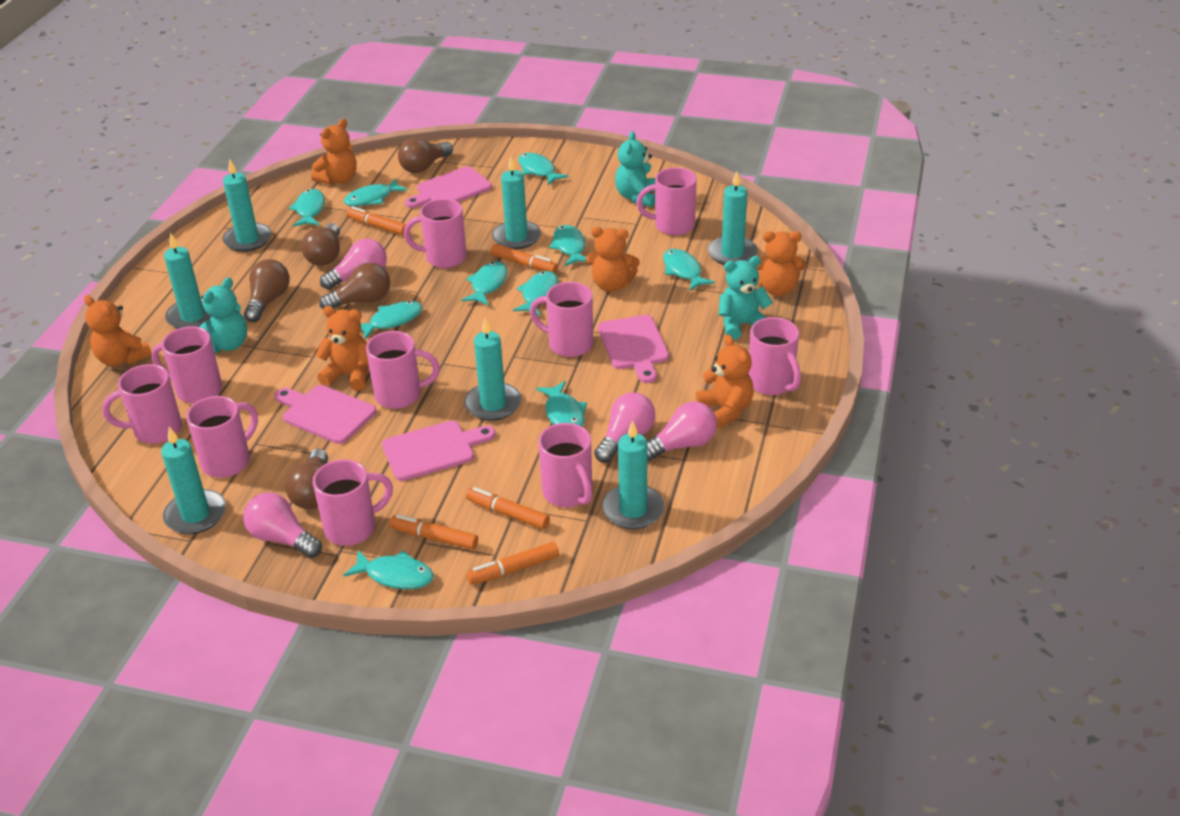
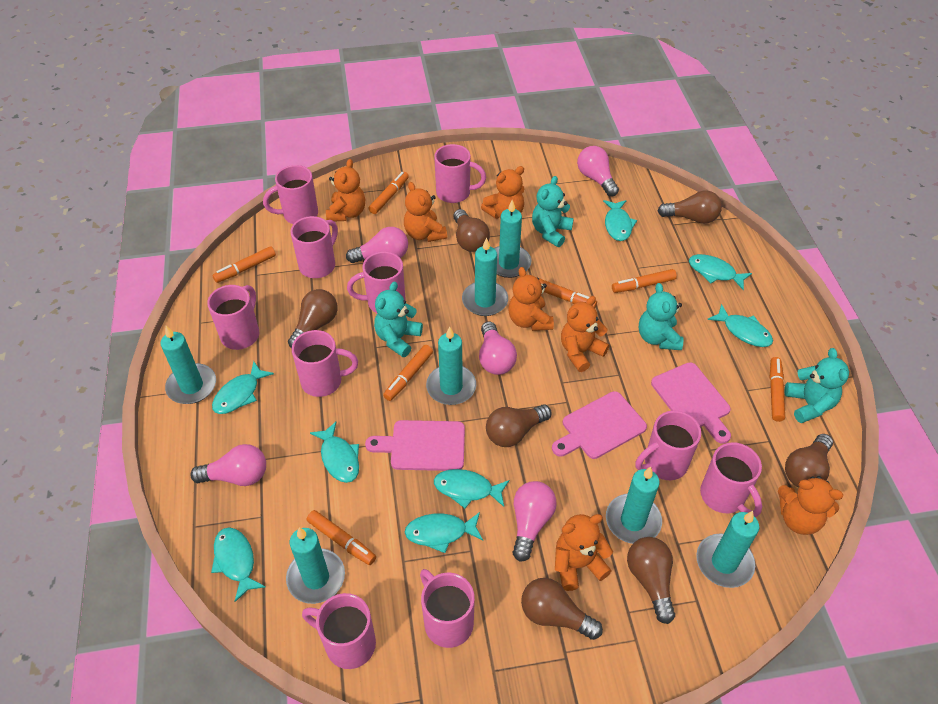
brown light bulb: 5 -> 7
orange marker: 5 -> 7
orange teddy bear: 6 -> 7
pink cutting board: 4 -> 3
pink light bulb: 4 -> 5
turquoise fish: 10 -> 8
turquoise teddy bear: 3 -> 4

